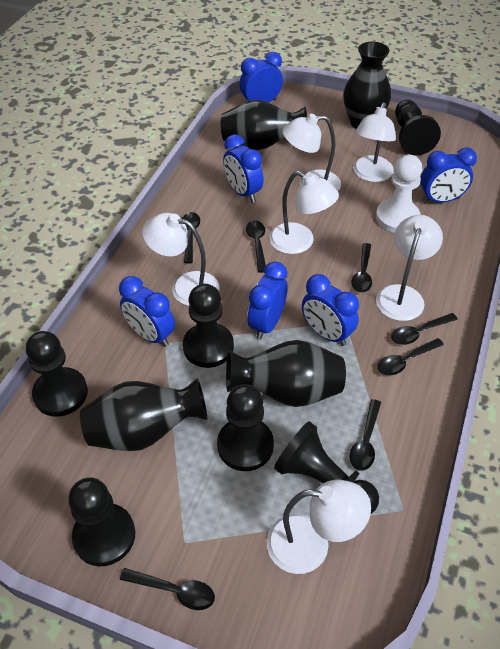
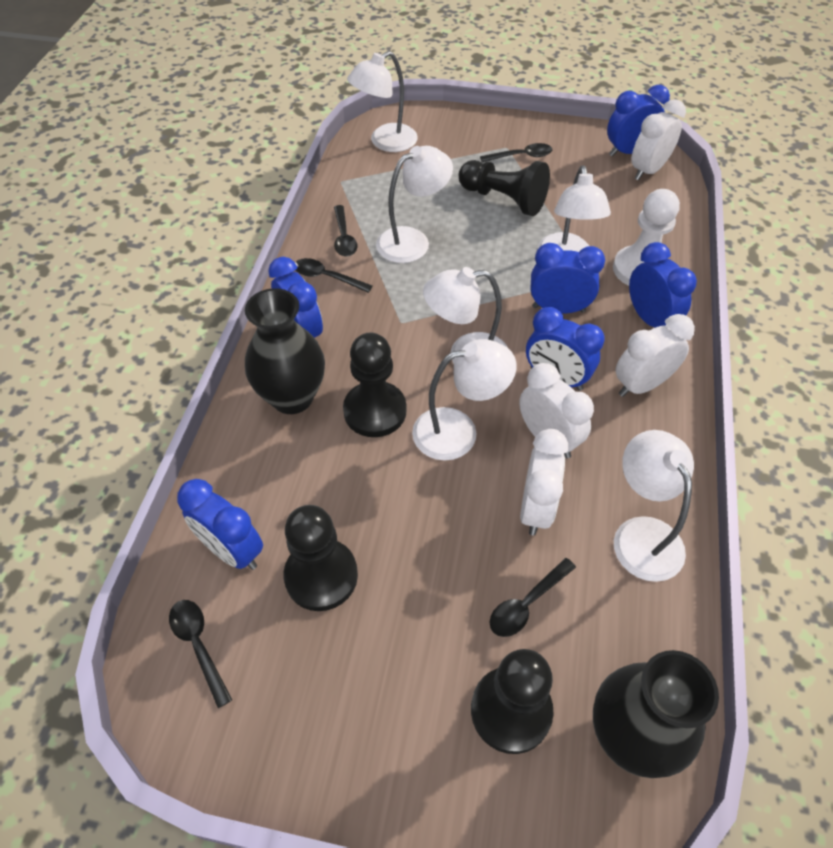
black pawn: 6 -> 4
black spoon: 7 -> 5
black vase: 4 -> 2
white clock: 0 -> 4

